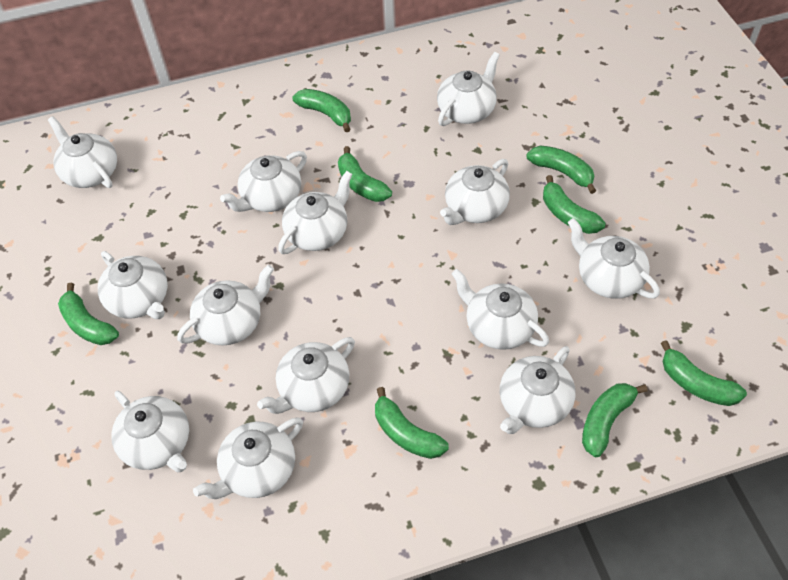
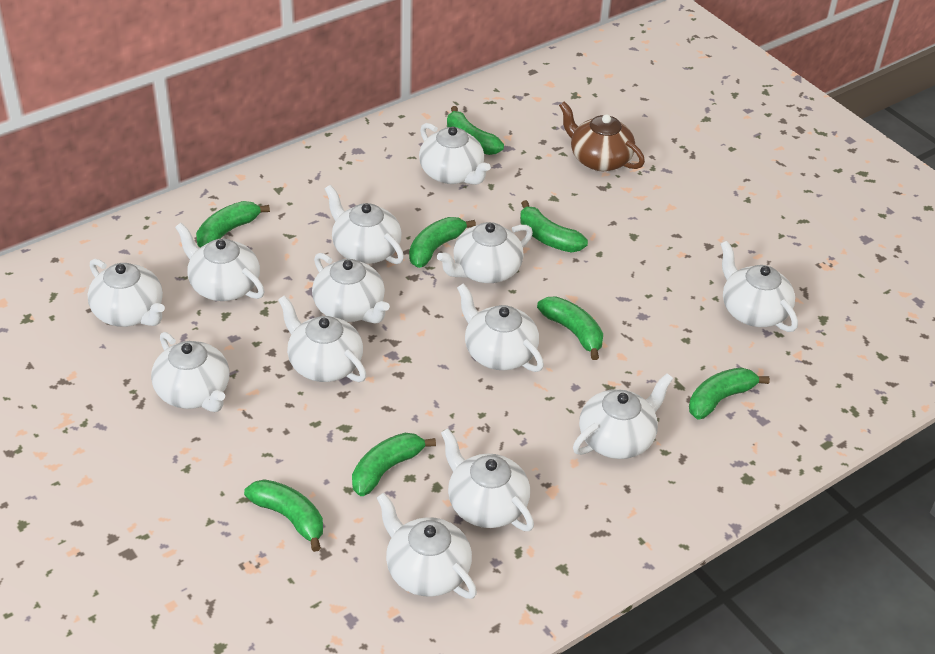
brown teapot: 0 -> 1

